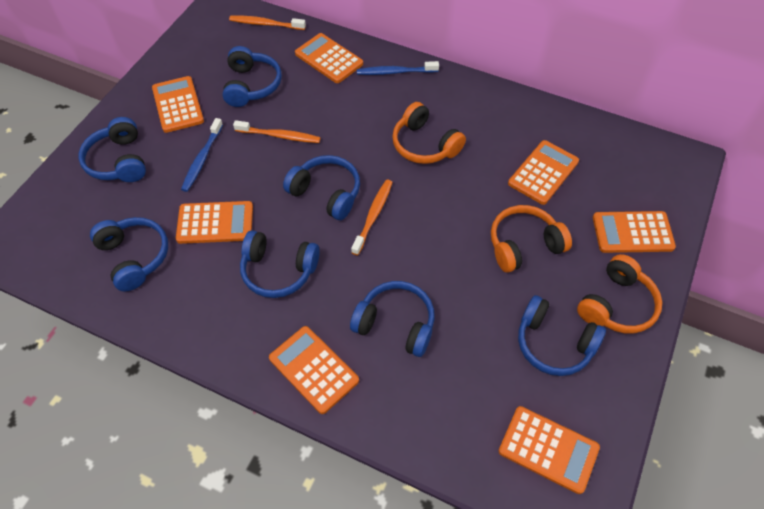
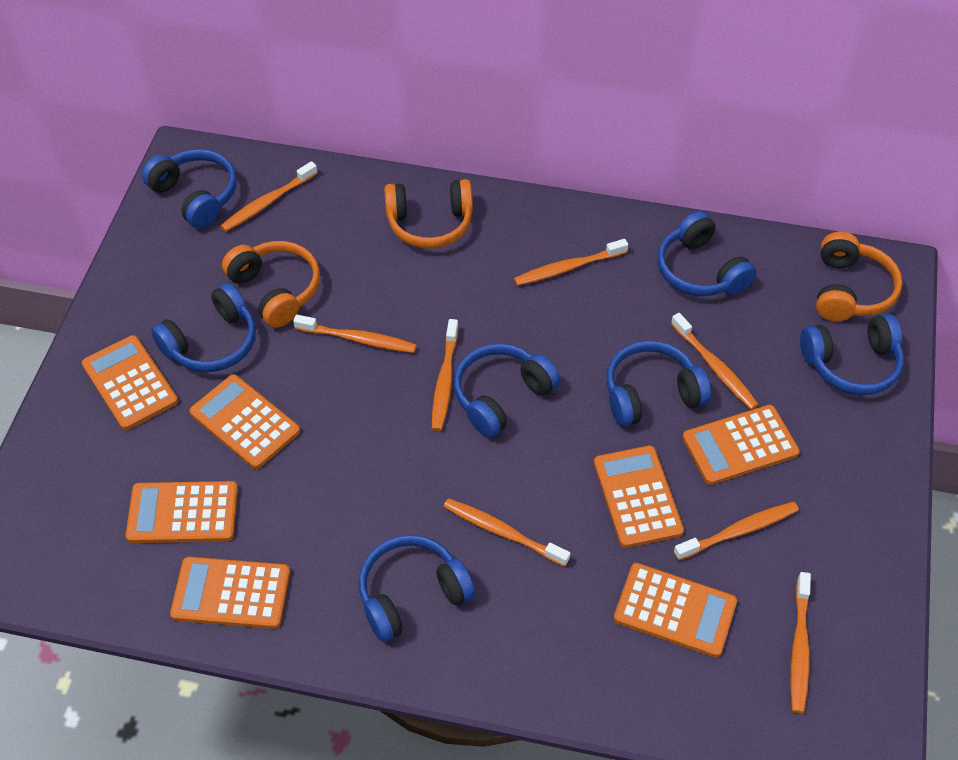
blue toothbrush: 2 -> 0
orange toothbrush: 3 -> 8

